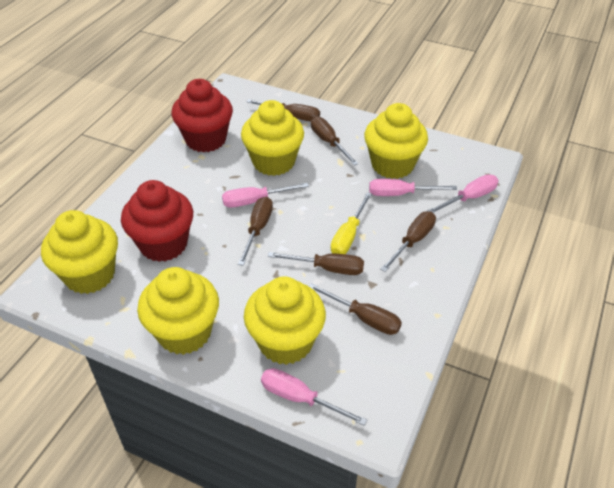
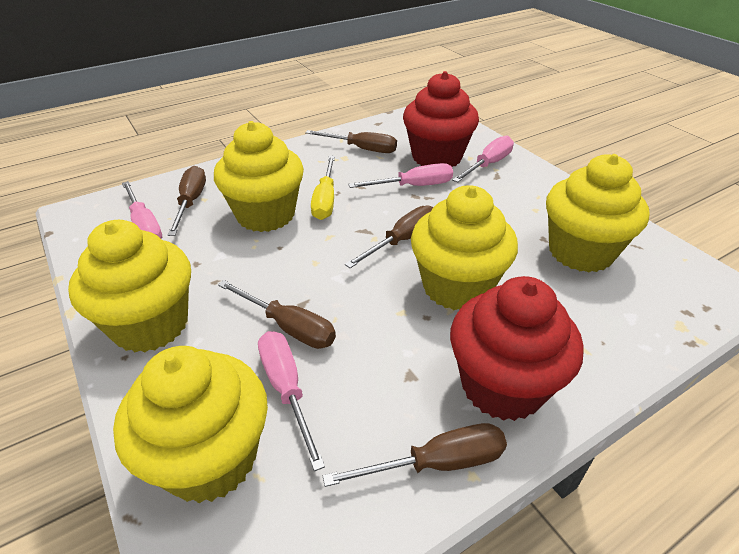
brown screwdriver: 6 -> 5

